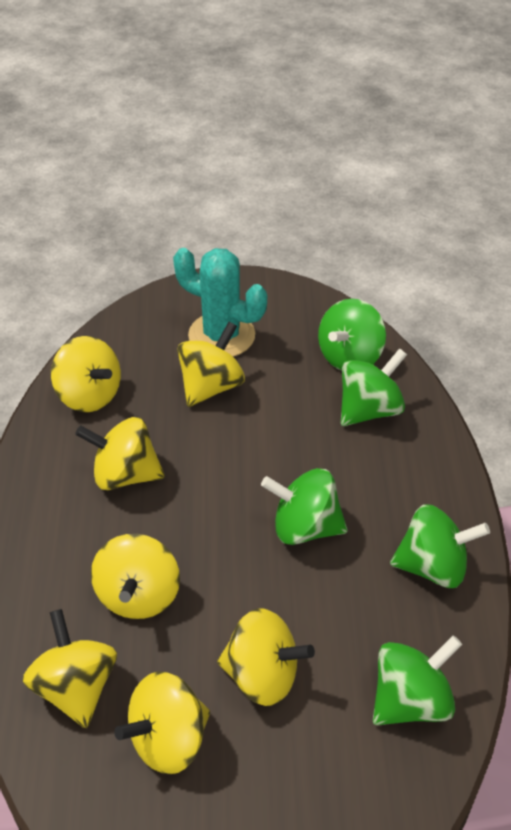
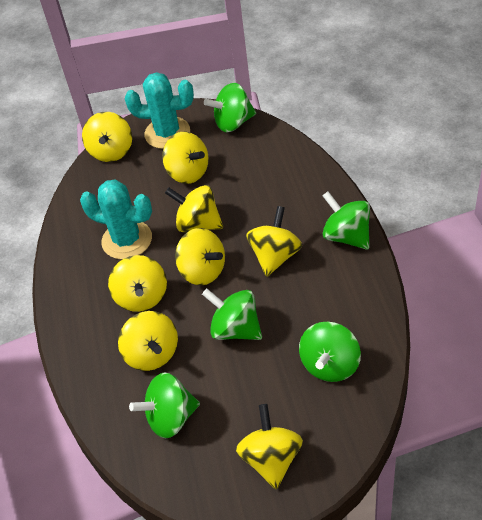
turquoise cactus: 1 -> 2
yellow spinning top: 7 -> 8

